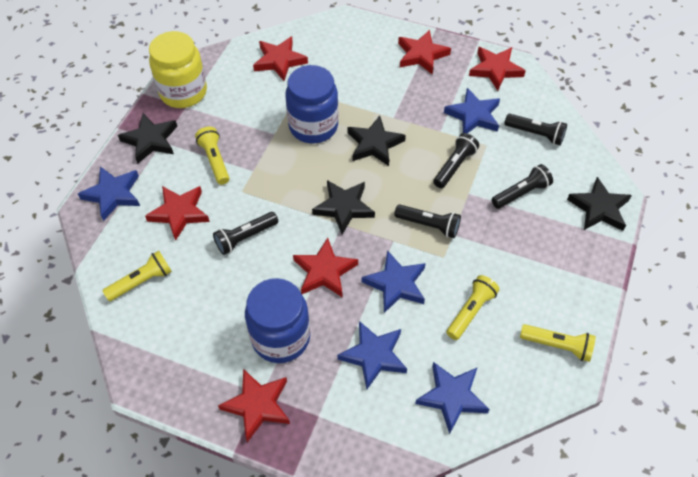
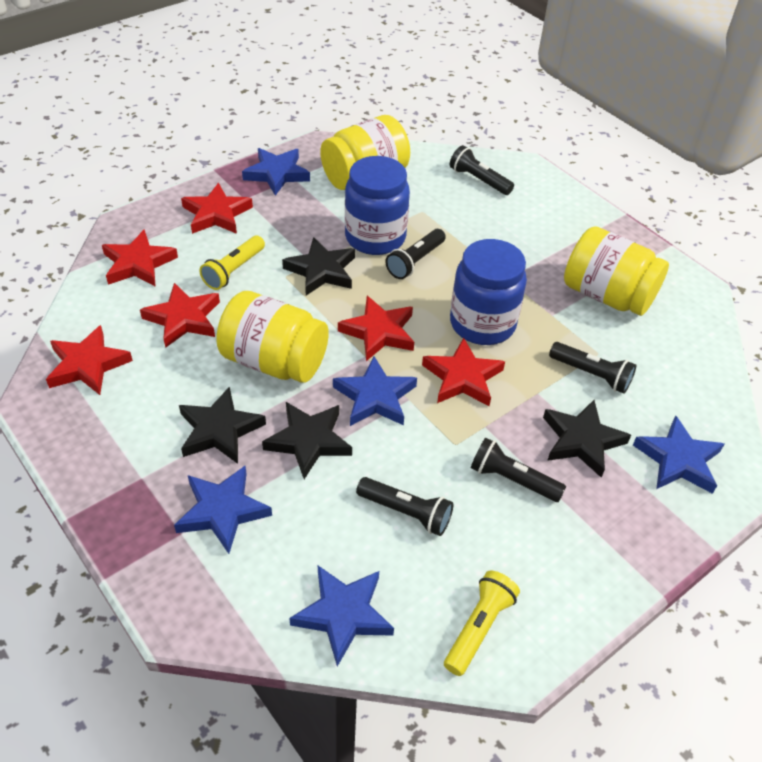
yellow flashlight: 4 -> 2
yellow jar: 1 -> 3

